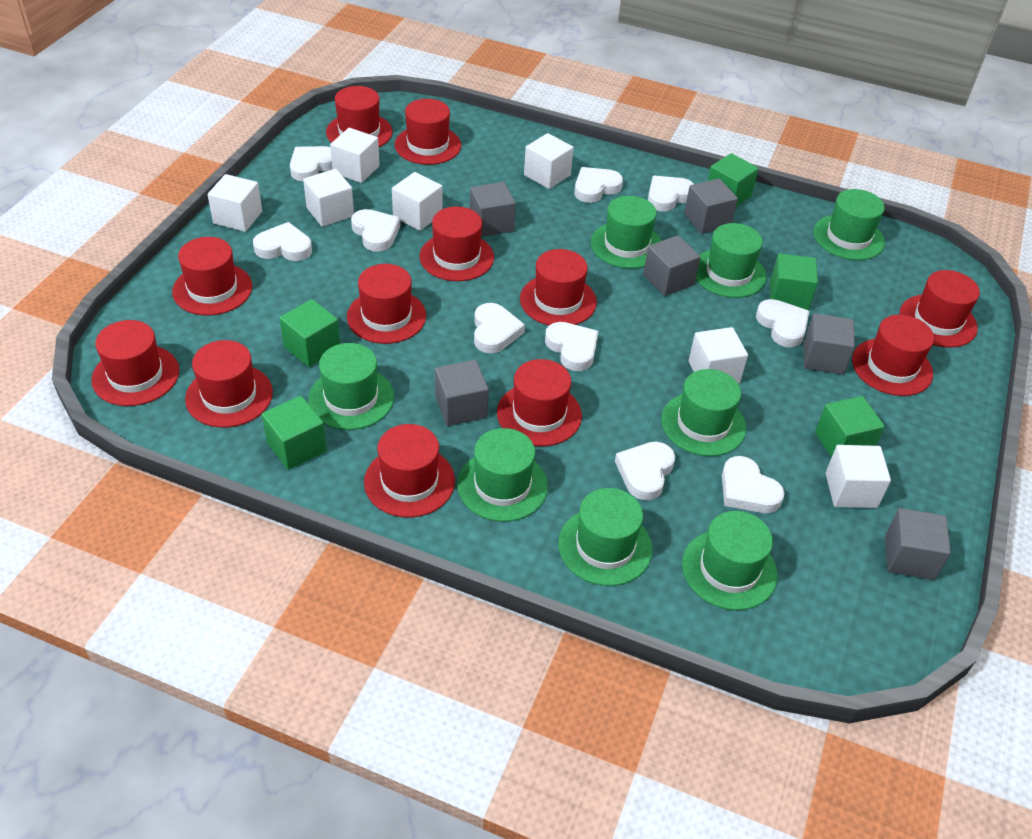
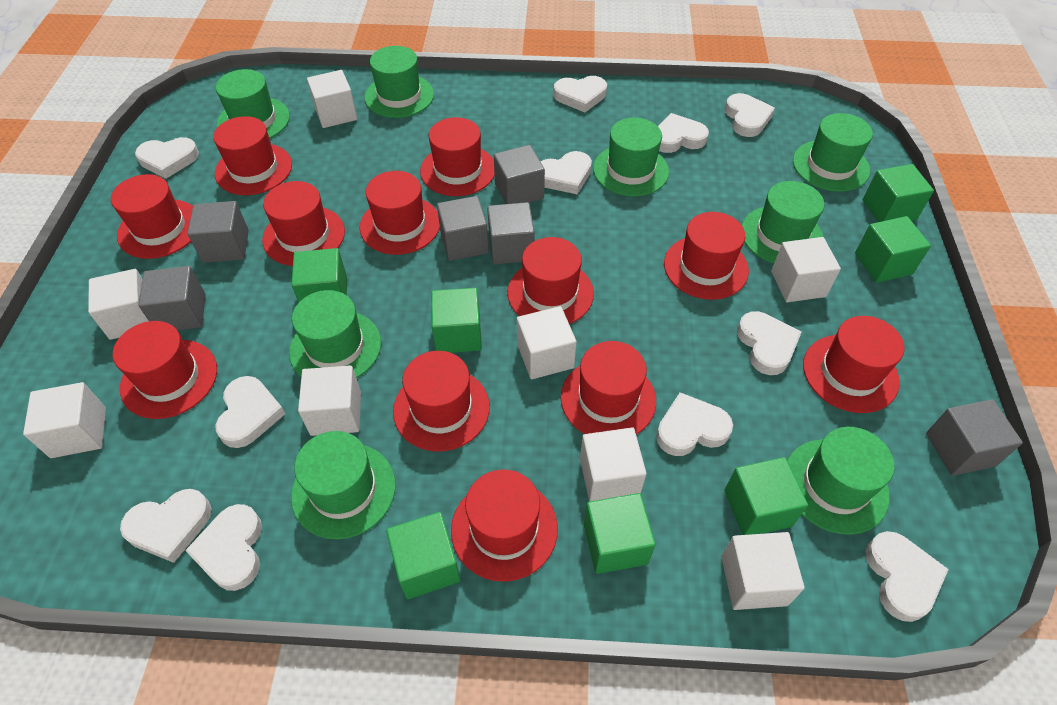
green cube: 5 -> 7
white cube: 7 -> 8
white heart: 10 -> 11

